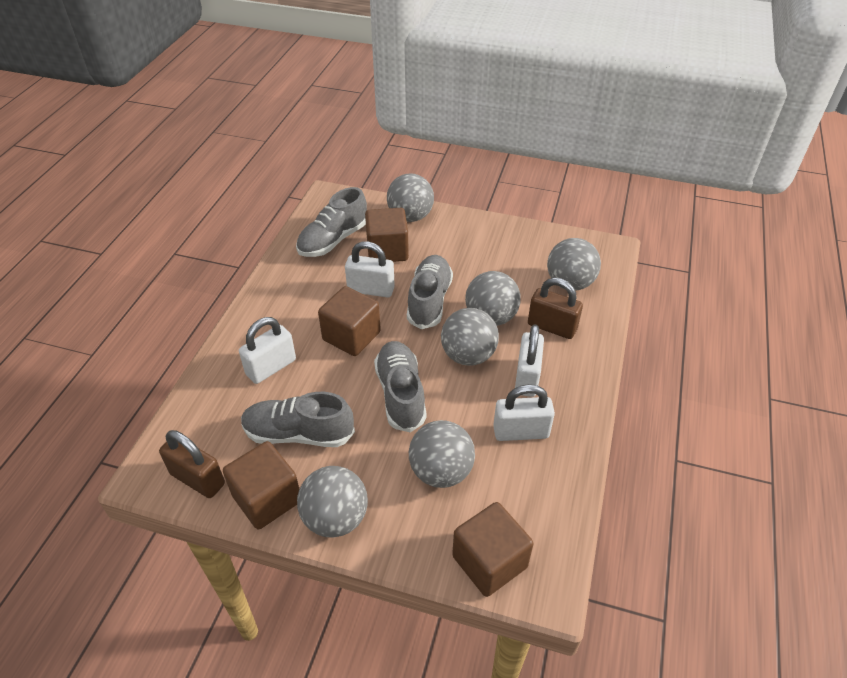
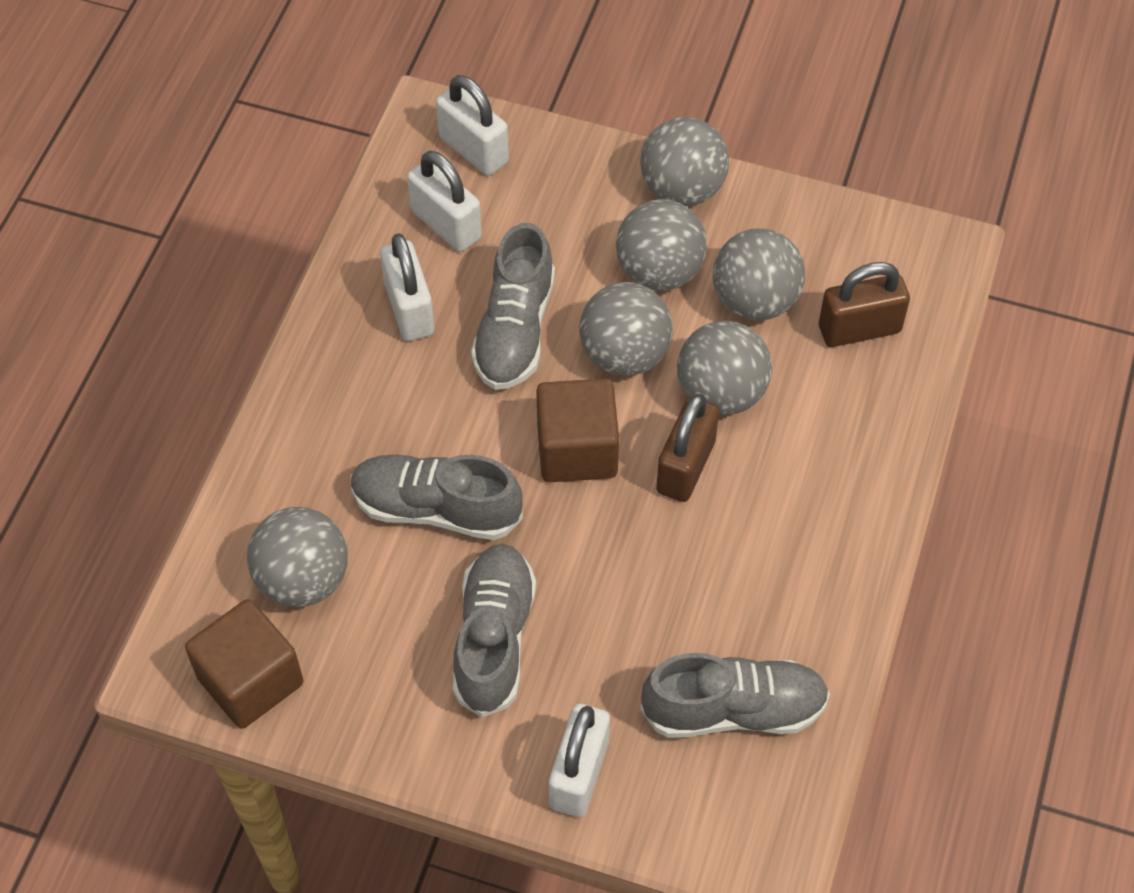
brown cube: 4 -> 2

